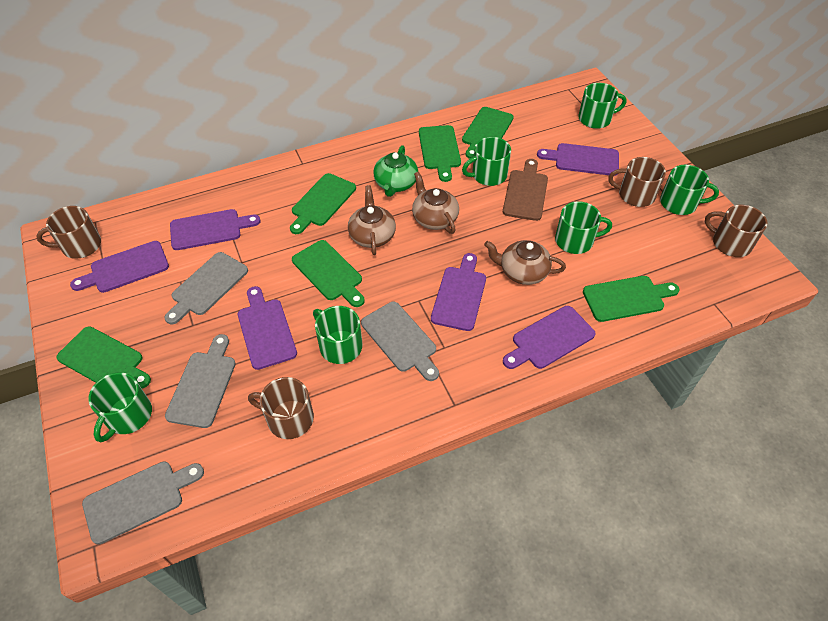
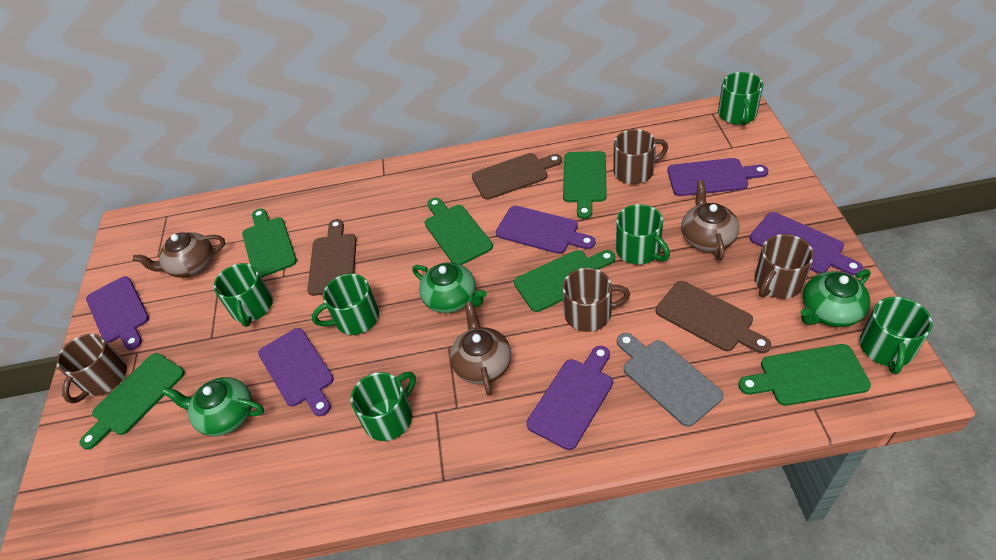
brown cutting board: 1 -> 3
green teapot: 1 -> 3
grey cutting board: 4 -> 1

